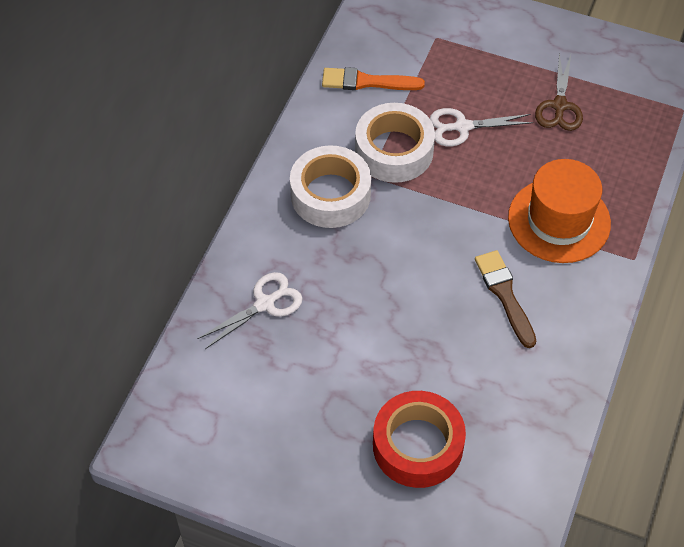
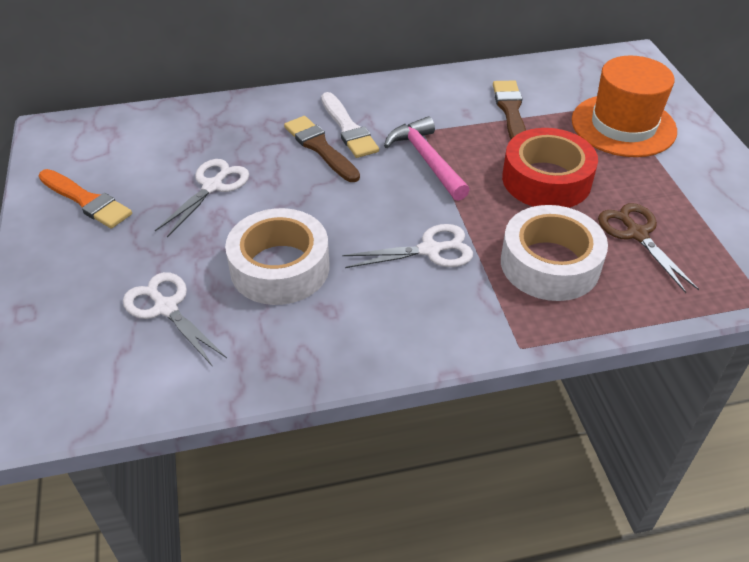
brown brush: 1 -> 2
pink hammer: 0 -> 1
white brush: 0 -> 1
white scissors: 2 -> 3

